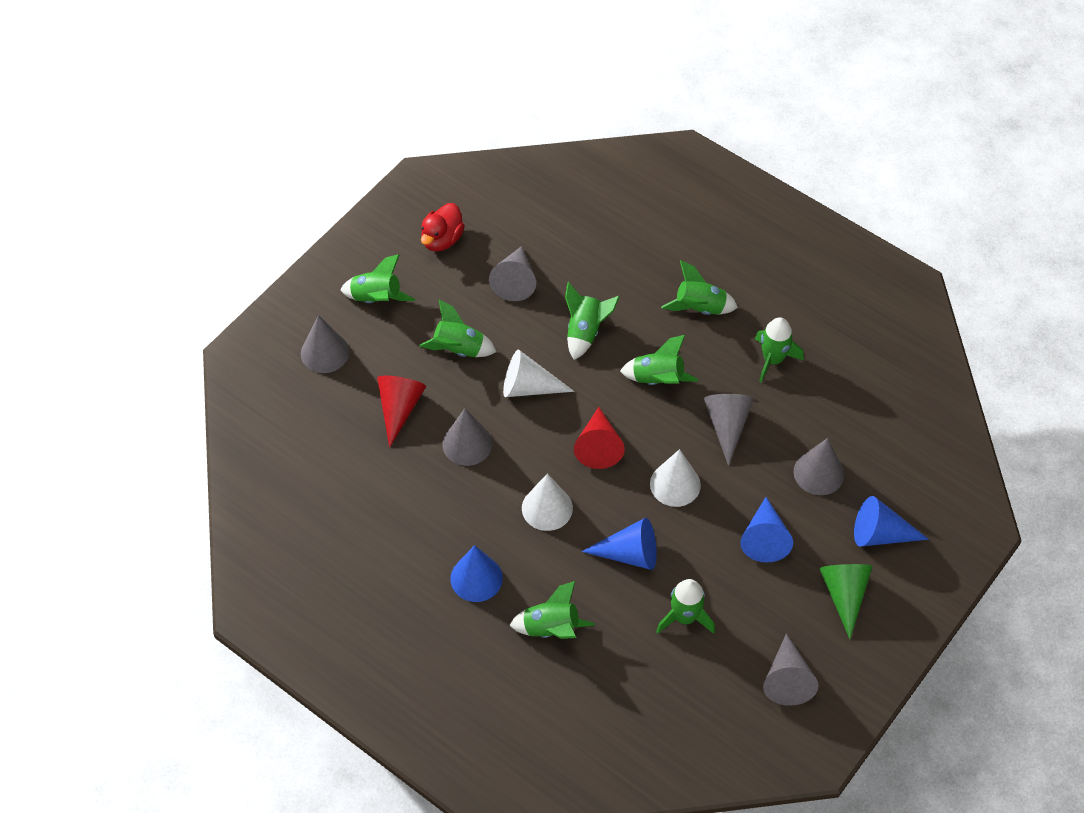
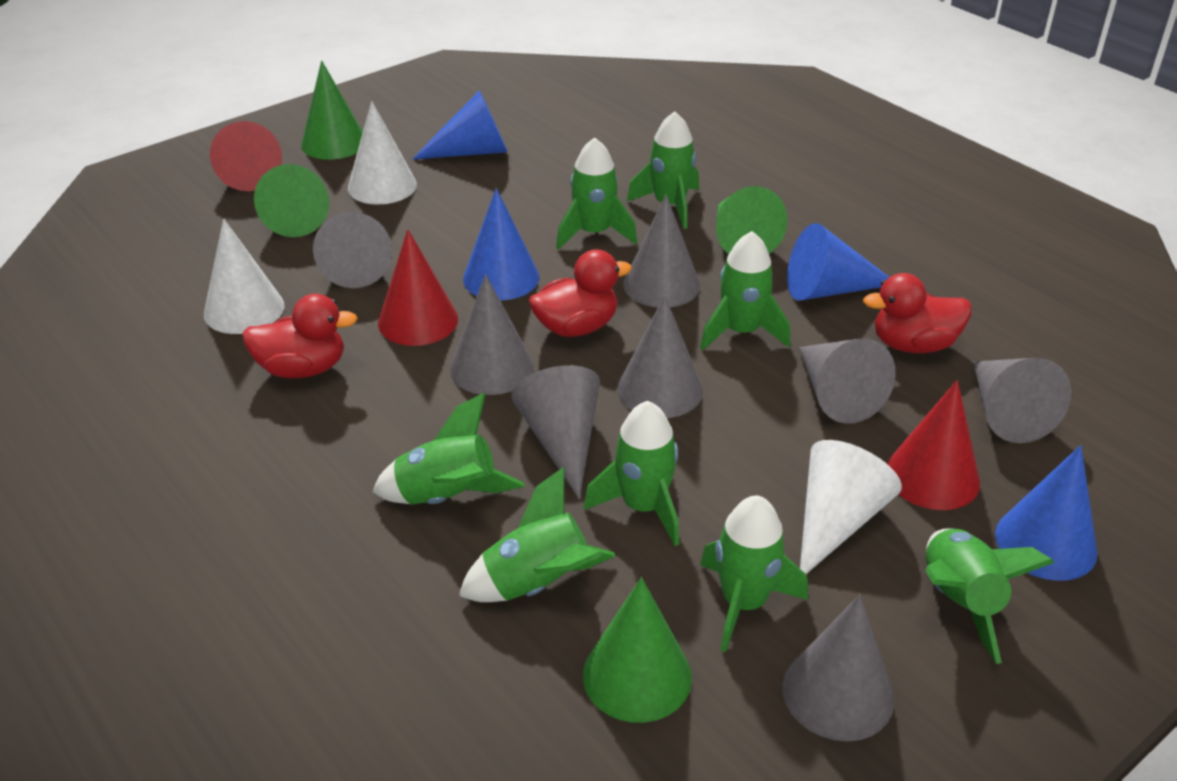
green cone: 1 -> 4
grey cone: 6 -> 8
red cone: 2 -> 3
red duck: 1 -> 3

